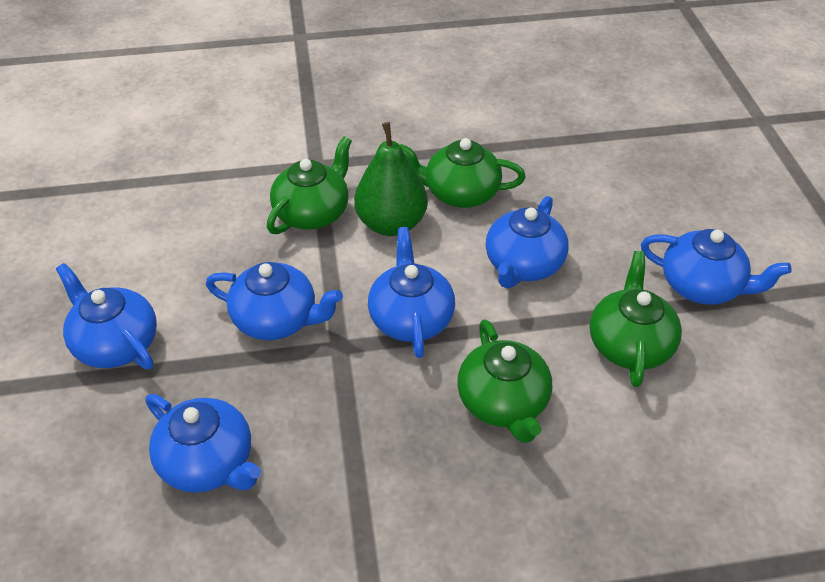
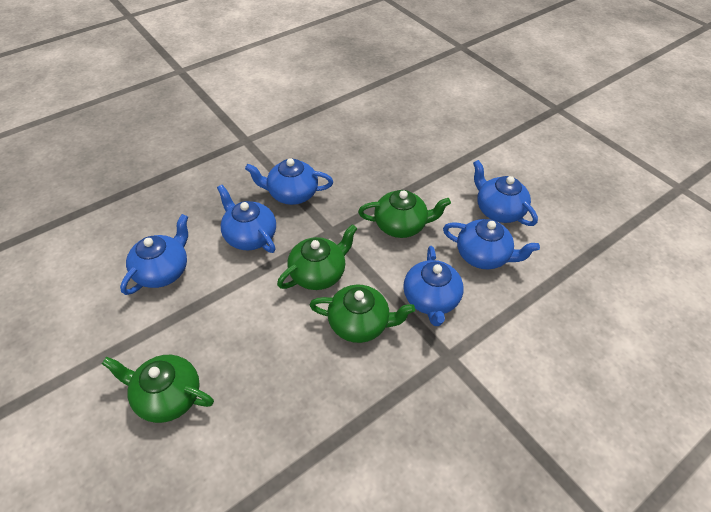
green pear: 1 -> 0

